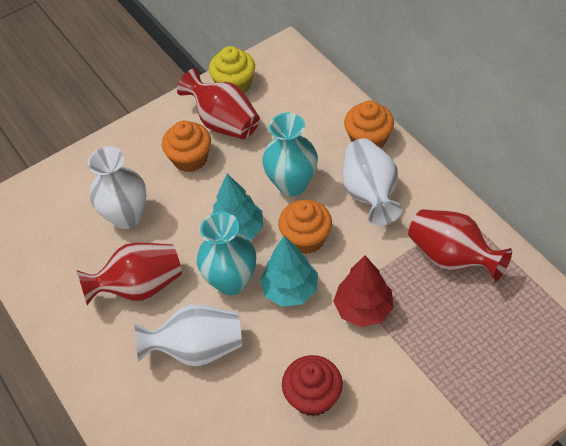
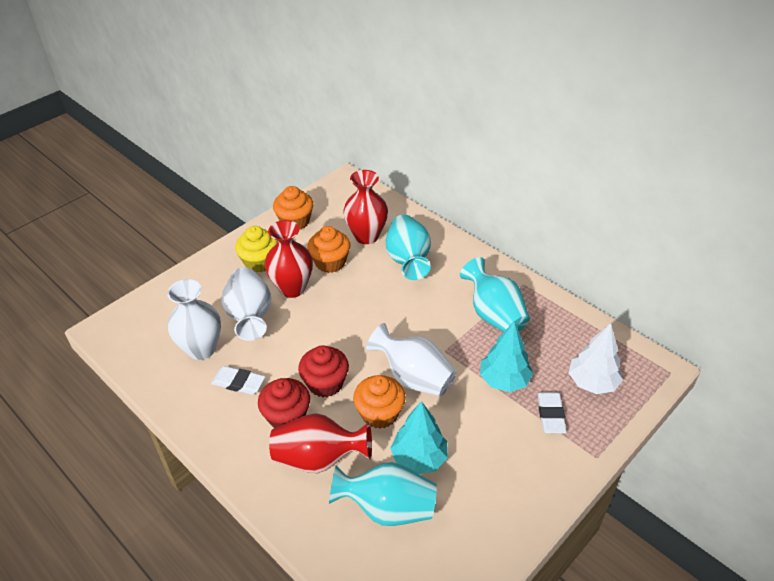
red cupcake: 1 -> 2
red tree: 1 -> 0
turquoise vase: 2 -> 3
white eraser: 0 -> 2
white tree: 0 -> 1

